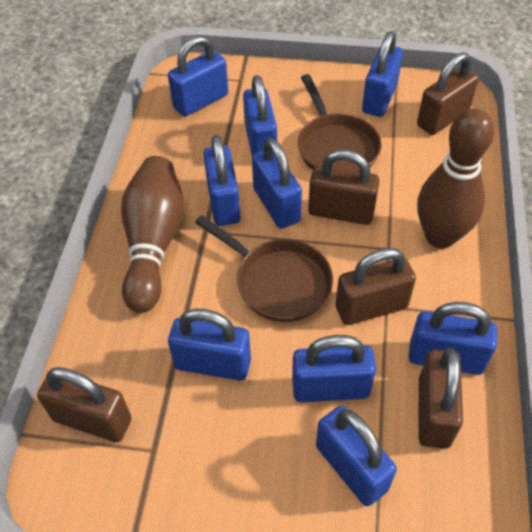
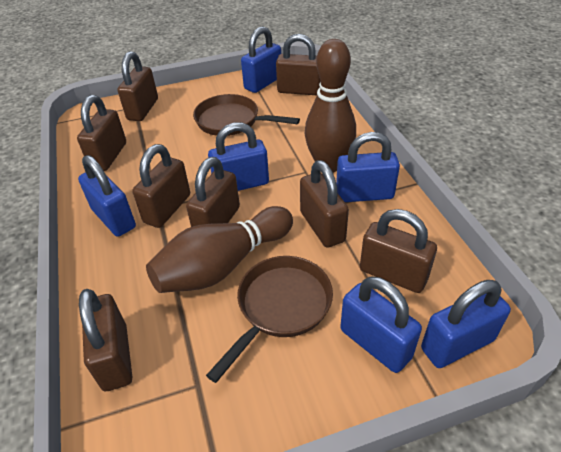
blue padlock: 9 -> 6
brown padlock: 5 -> 8

